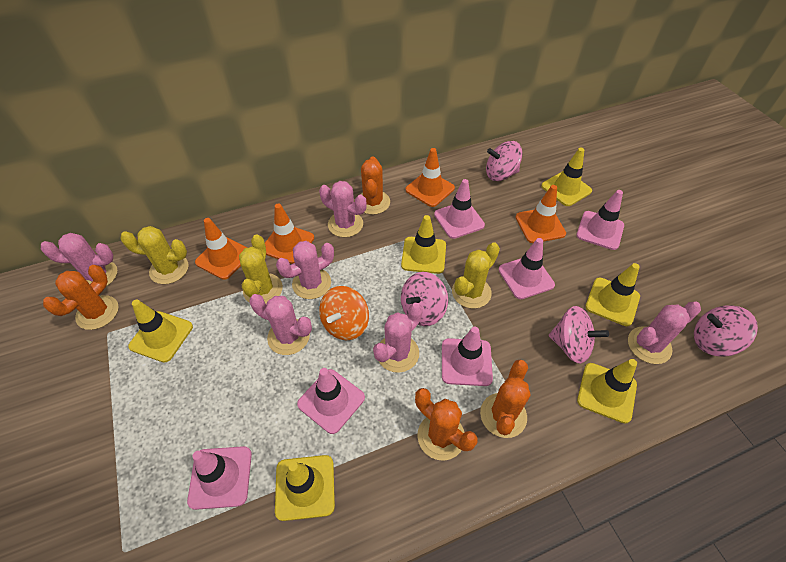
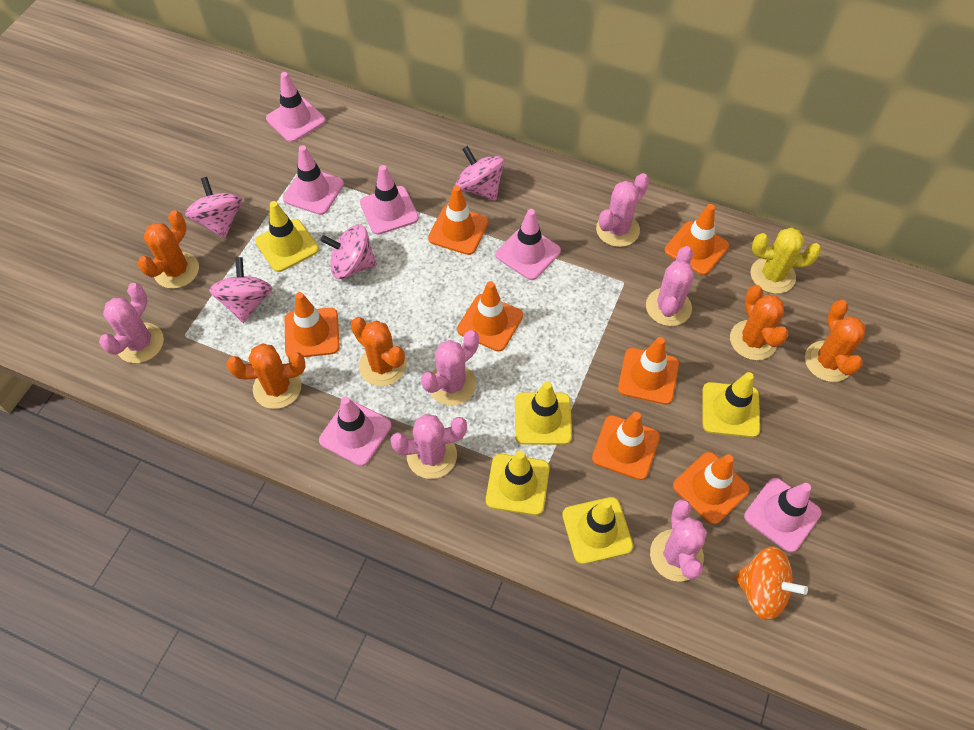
orange cactus: 4 -> 5
orange traffic cone: 4 -> 7
yellow cactus: 3 -> 1
yellow traffic cone: 6 -> 5

